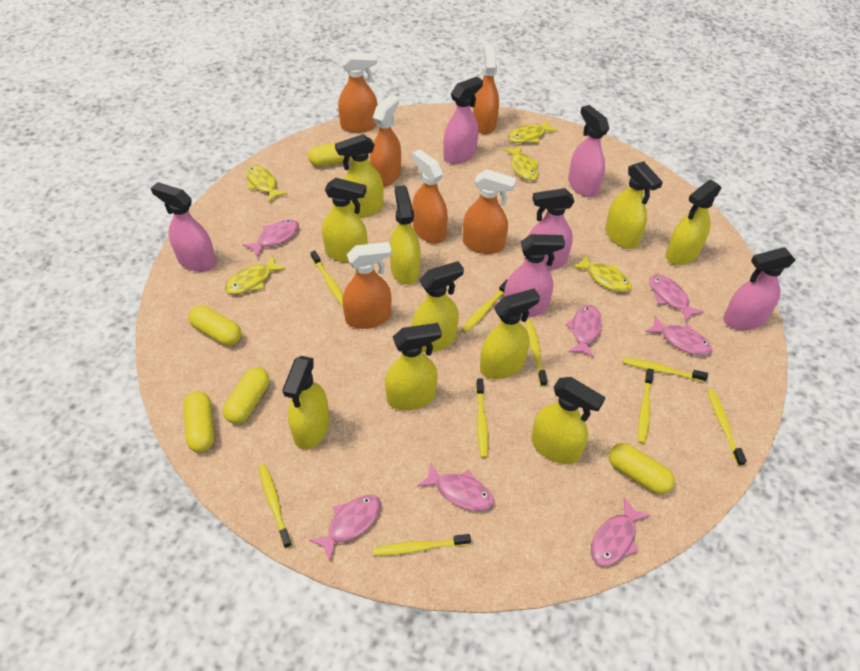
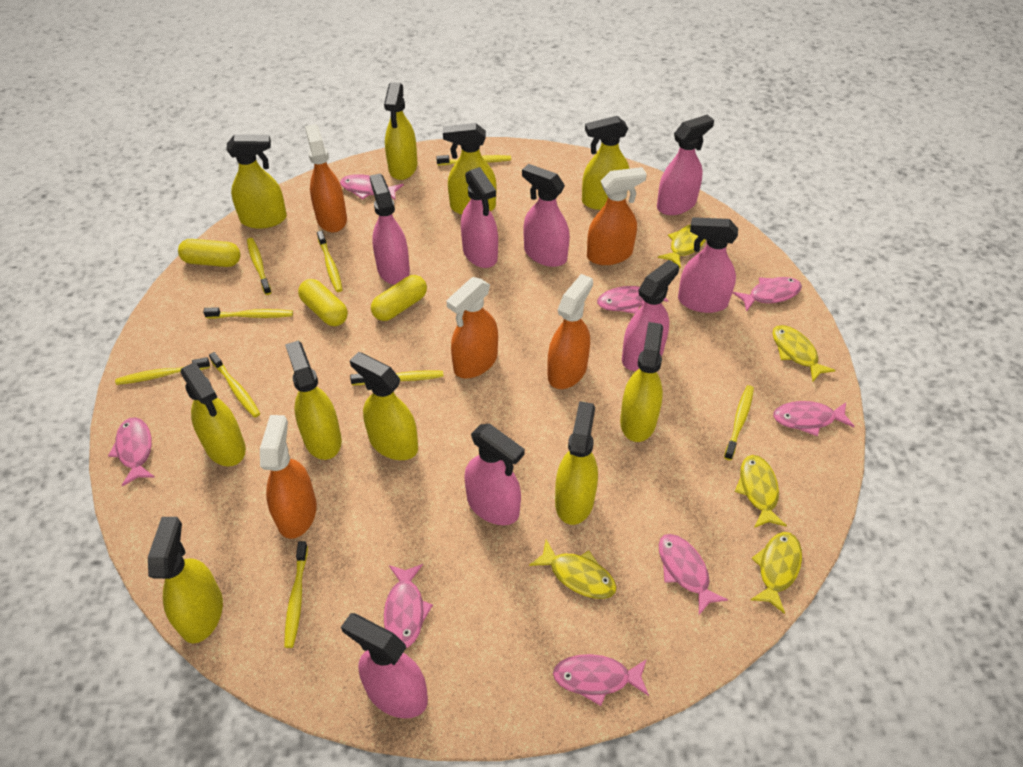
orange spray bottle: 6 -> 5
pink fish: 7 -> 8
pink spray bottle: 6 -> 8
yellow capsule: 5 -> 3

